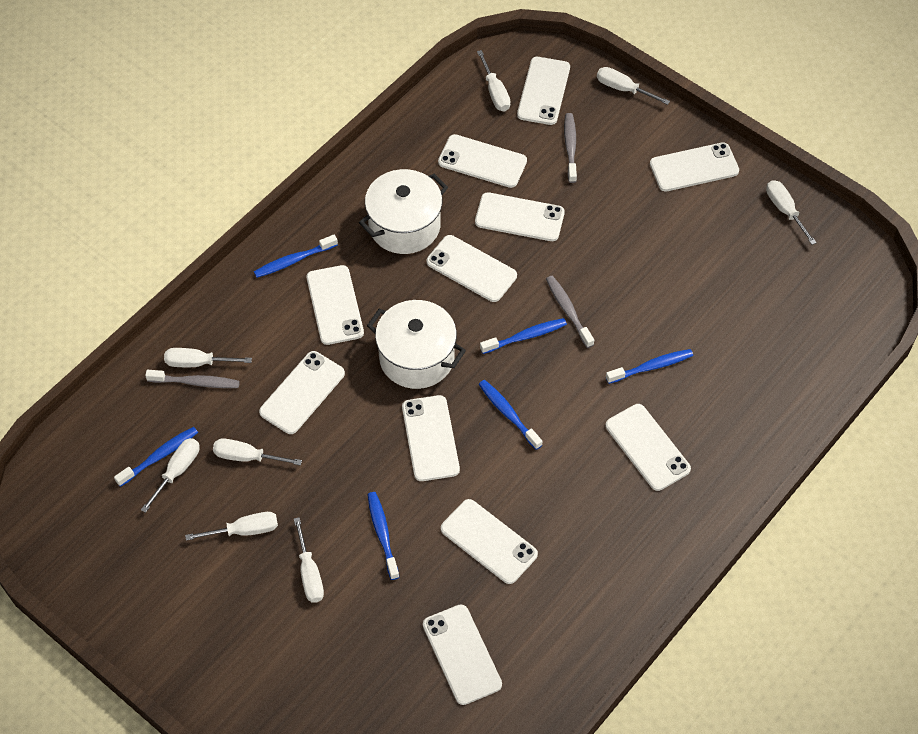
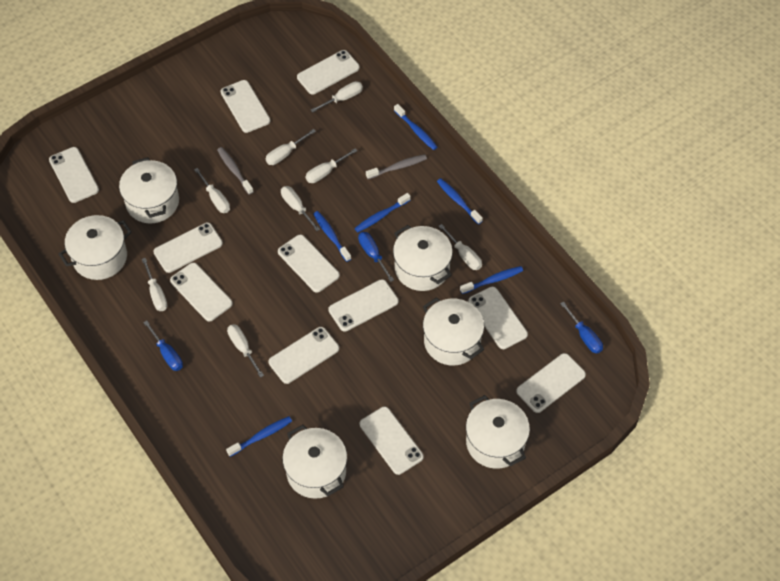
blue screwdriver: 0 -> 3
grey toothbrush: 3 -> 2
white pot: 2 -> 6

